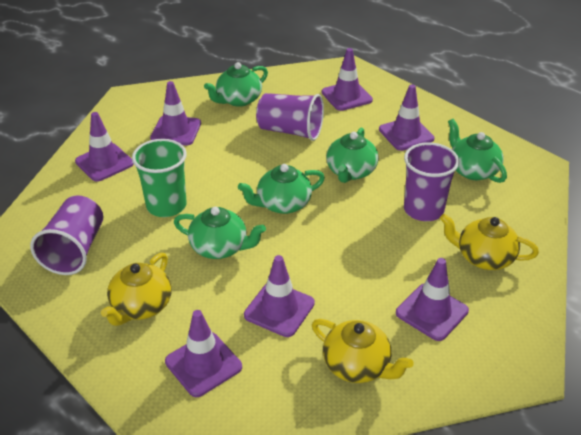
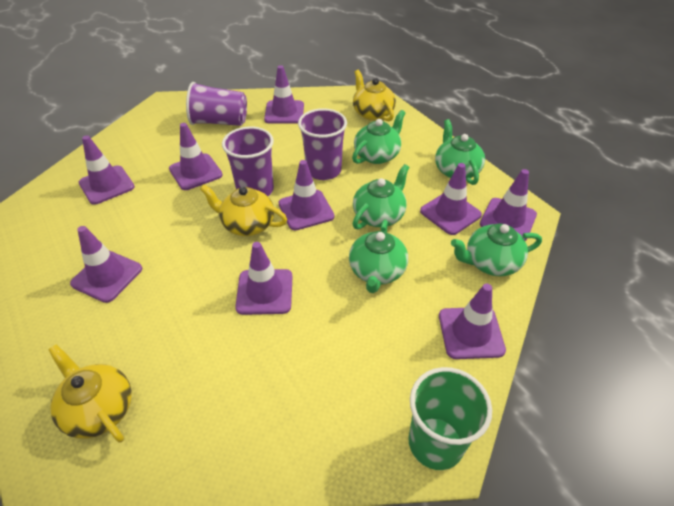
purple traffic cone: 7 -> 9

